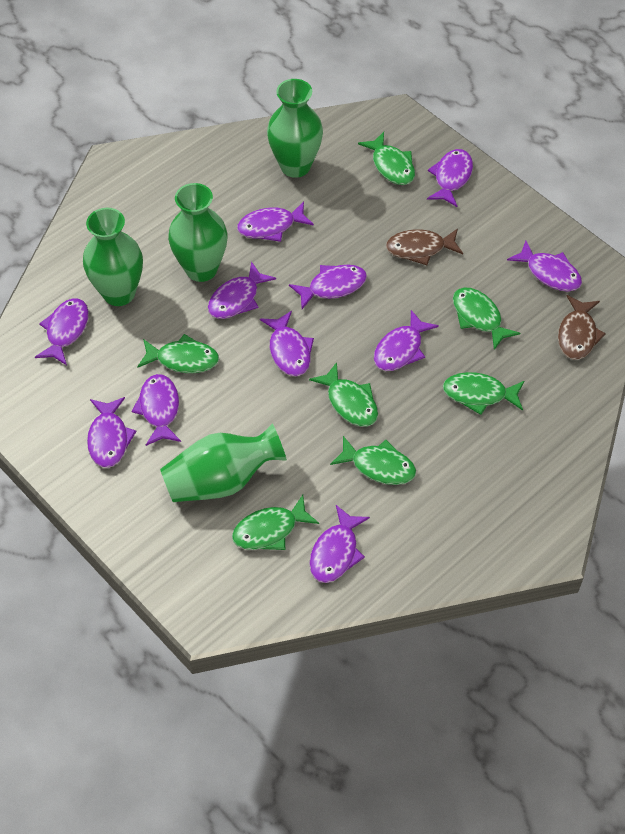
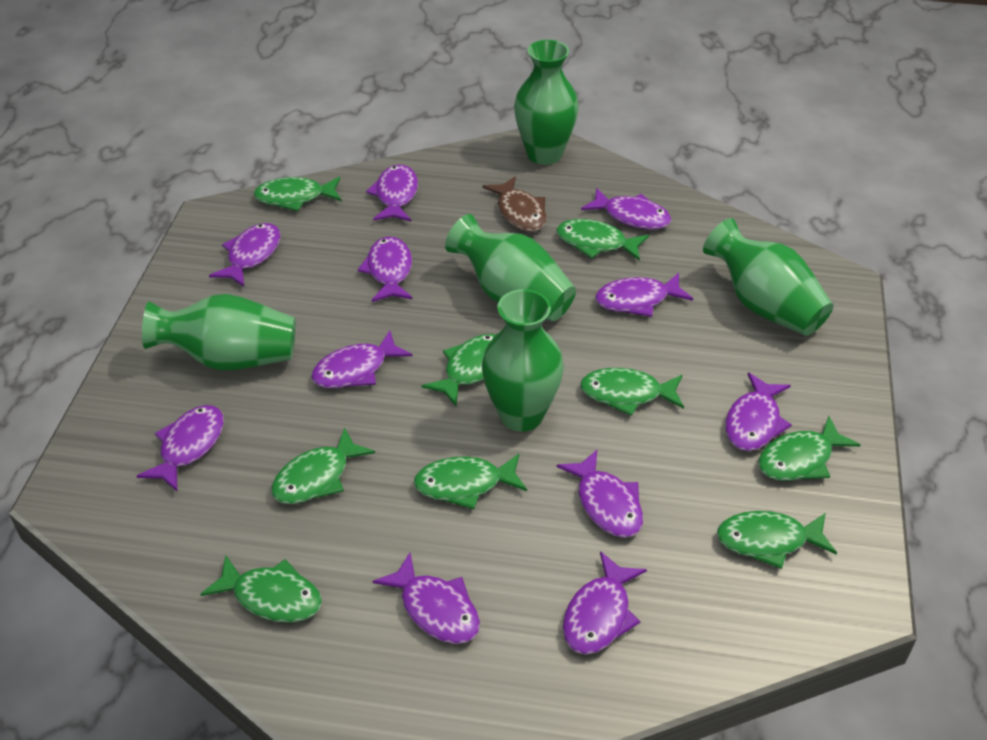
brown fish: 2 -> 1
green fish: 7 -> 9
green vase: 4 -> 5

